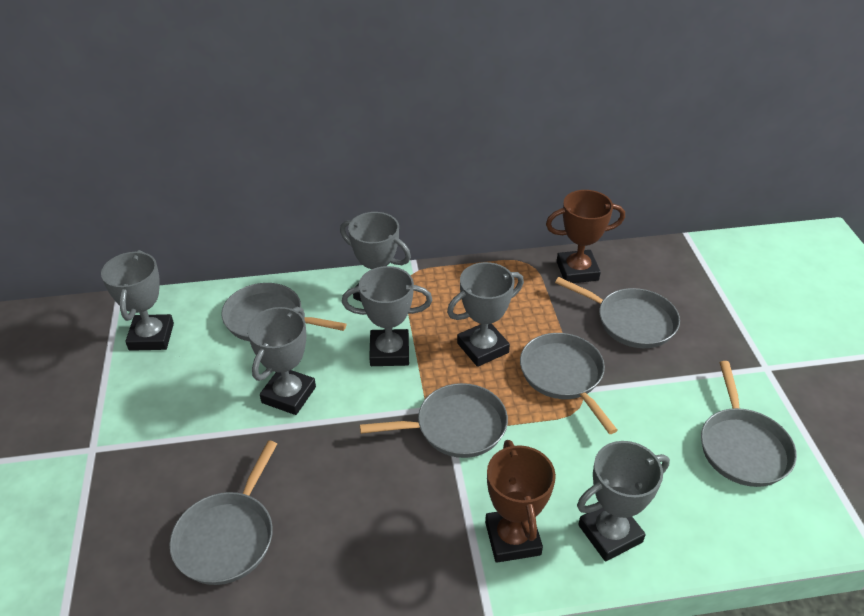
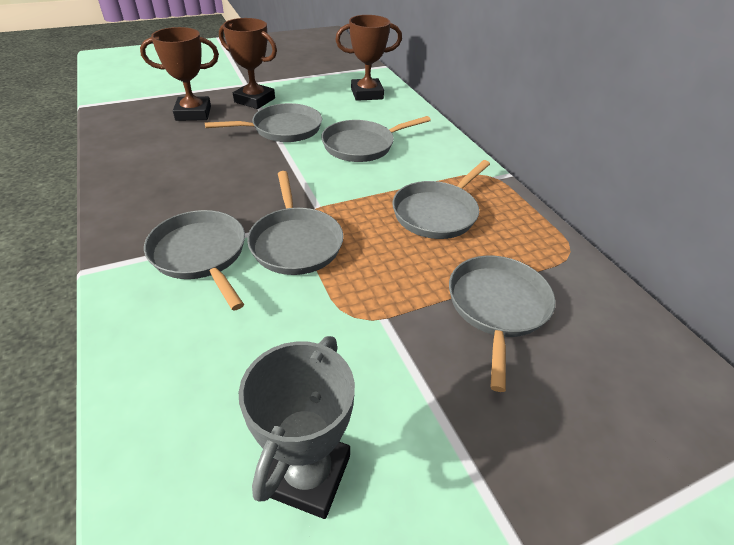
brown trophy: 2 -> 3
grey trophy: 6 -> 1

